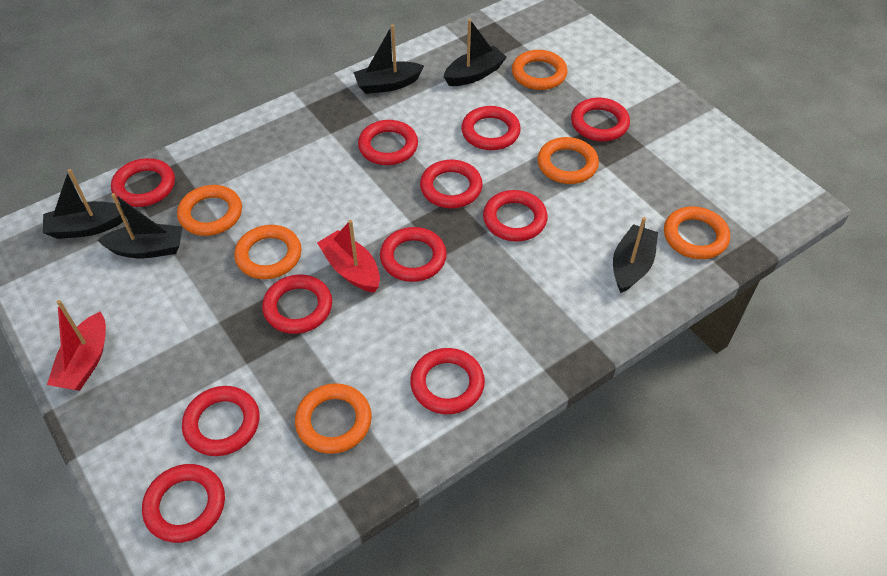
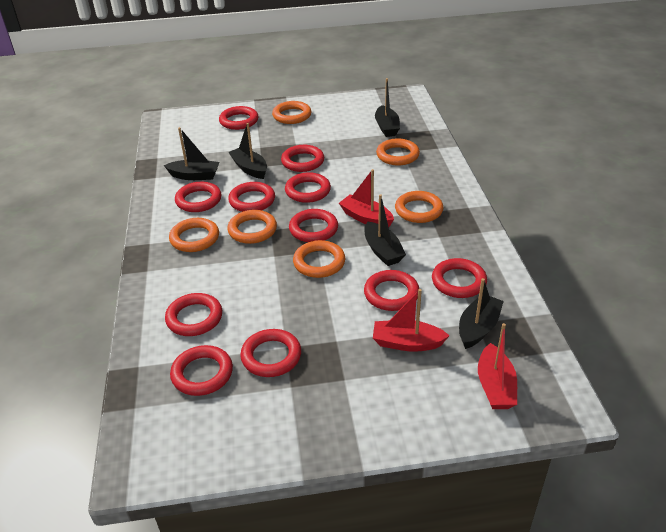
red boat: 2 -> 3

